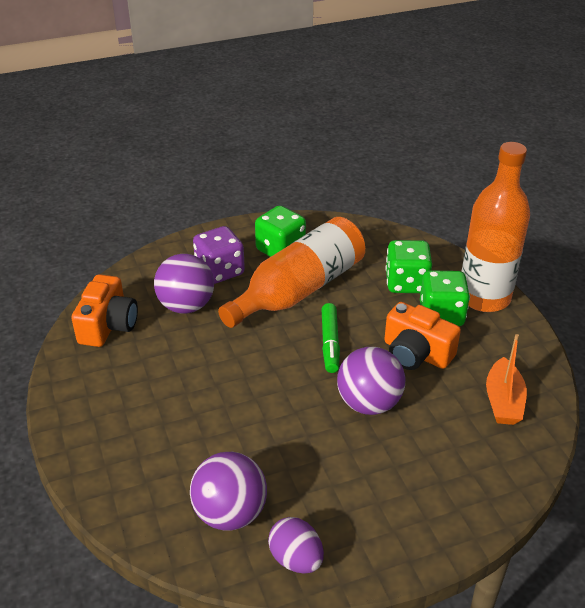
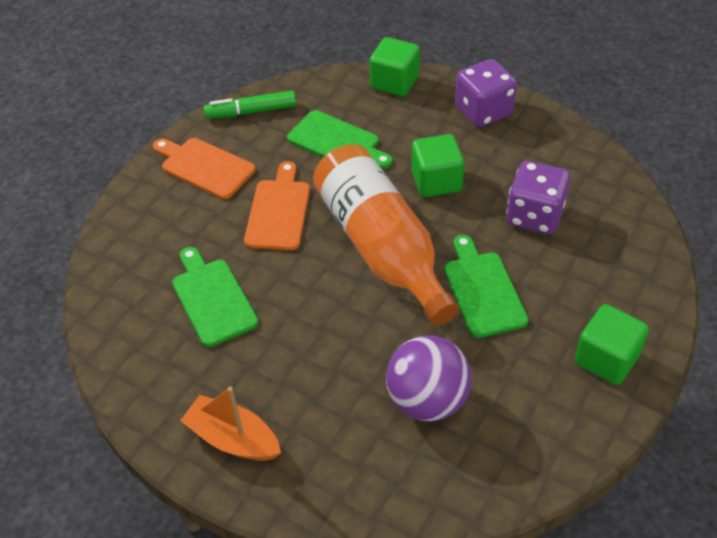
green cube: 0 -> 3
green cutting board: 0 -> 3
green dice: 3 -> 0
orange bottle: 2 -> 1
orange camera: 2 -> 0
orange cutting board: 0 -> 2
purple ball: 3 -> 1
purple dice: 1 -> 2
purple egg: 1 -> 0

